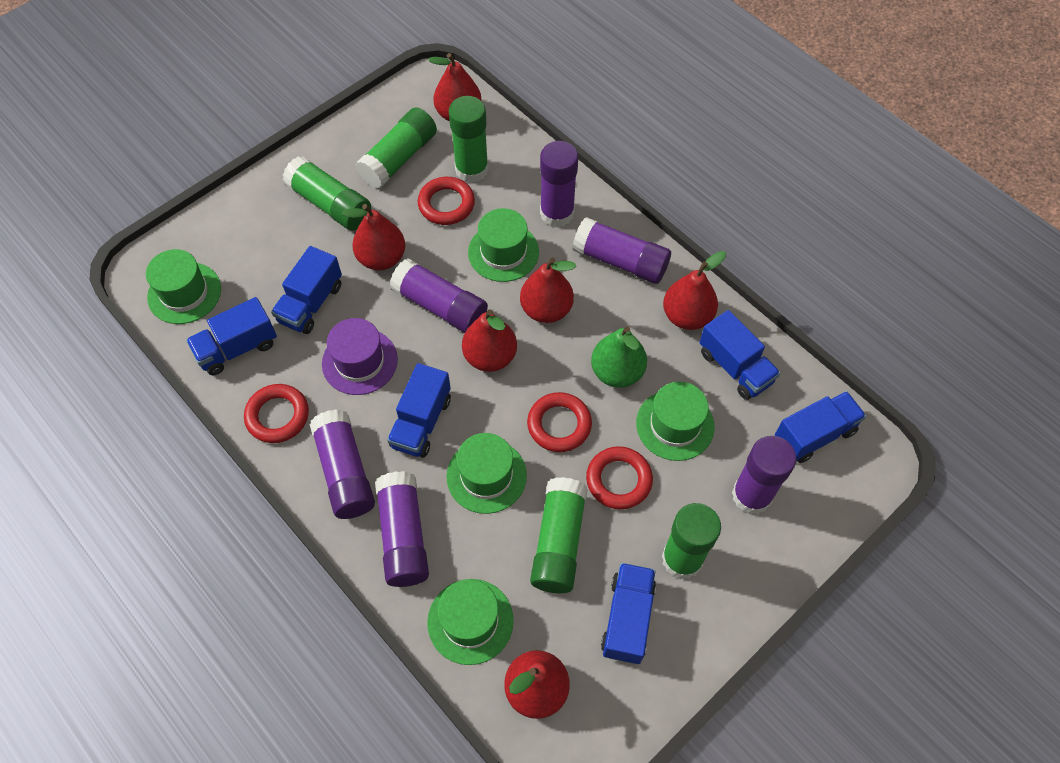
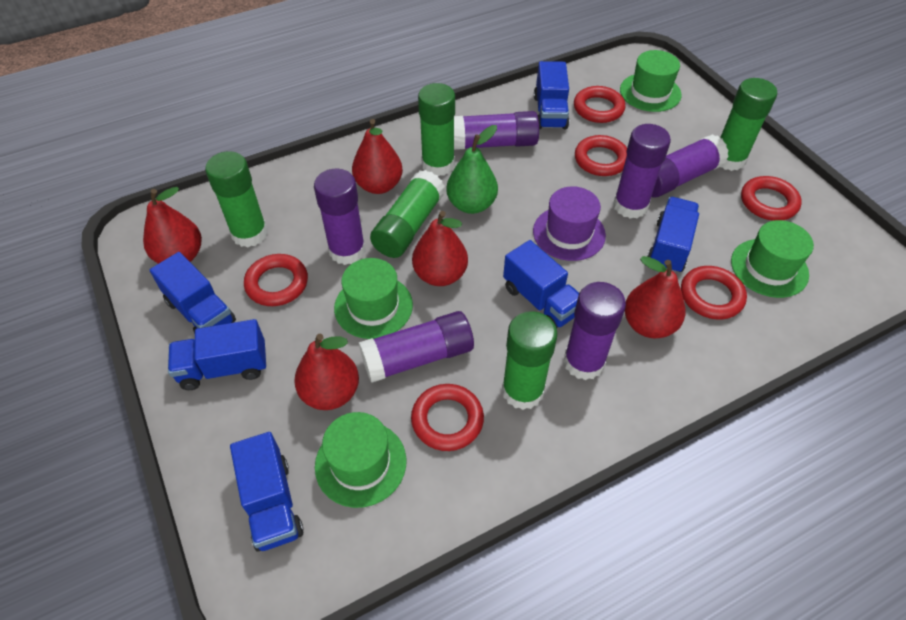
green hat: 5 -> 4
red pear: 6 -> 5
red ring: 4 -> 6

